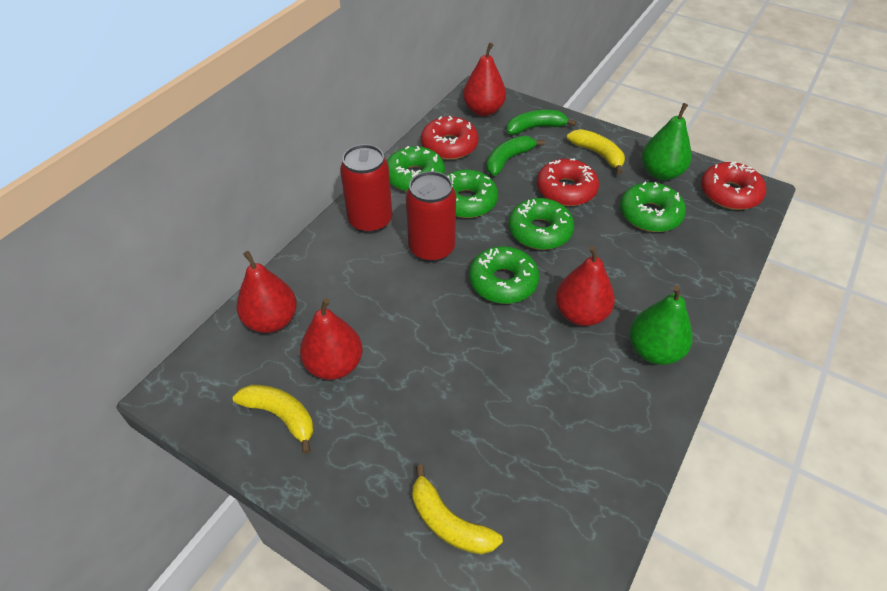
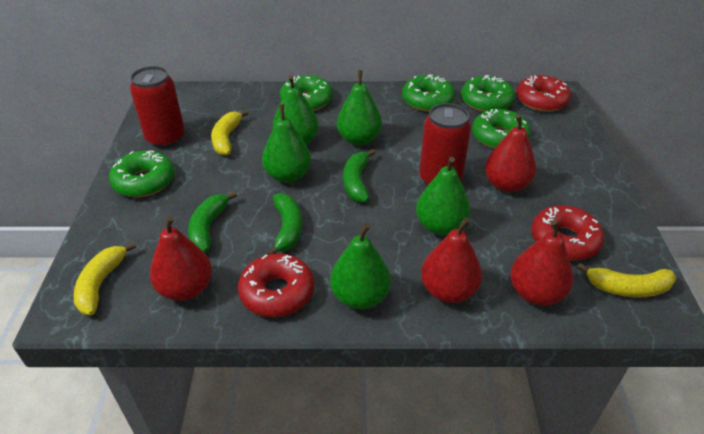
green banana: 2 -> 3
green pear: 2 -> 5

